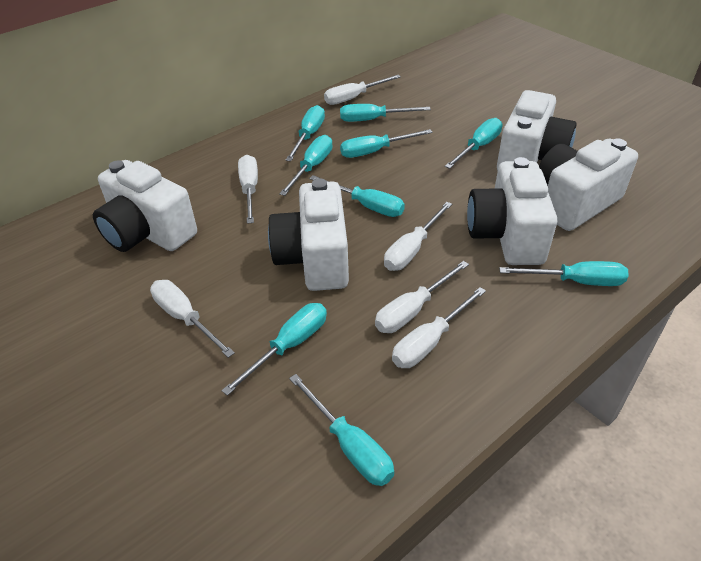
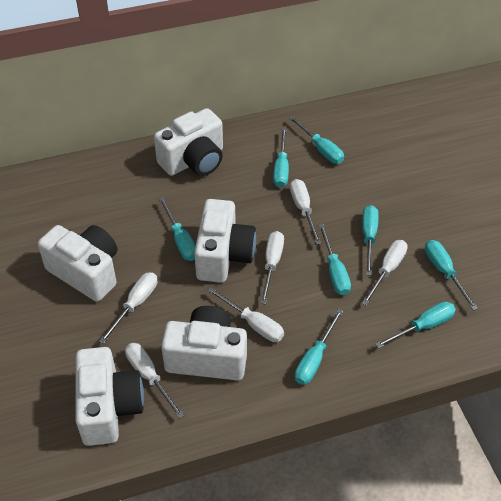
turquoise screwdriver: 9 -> 8

